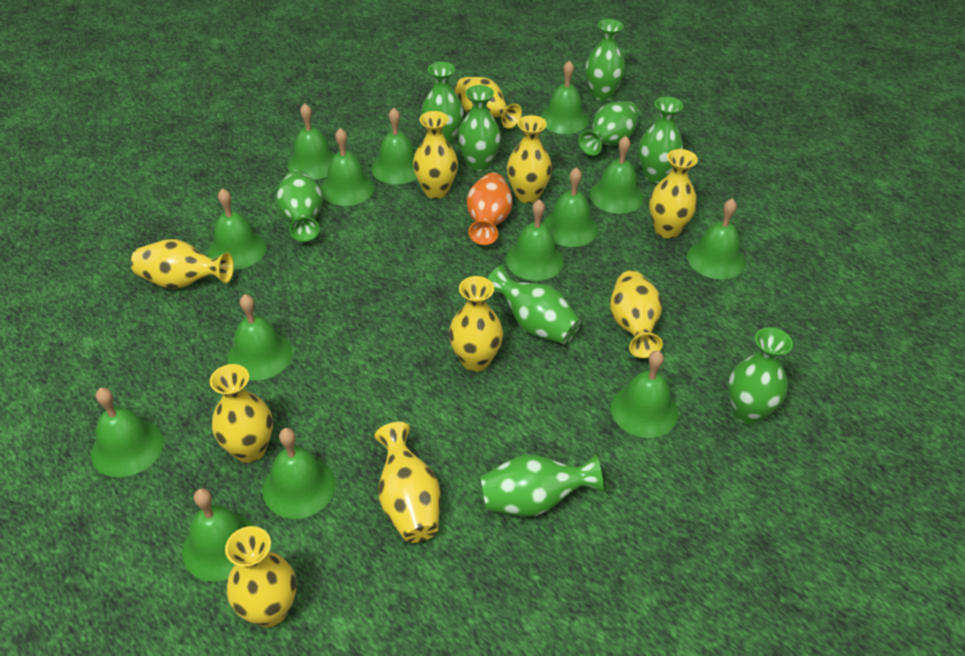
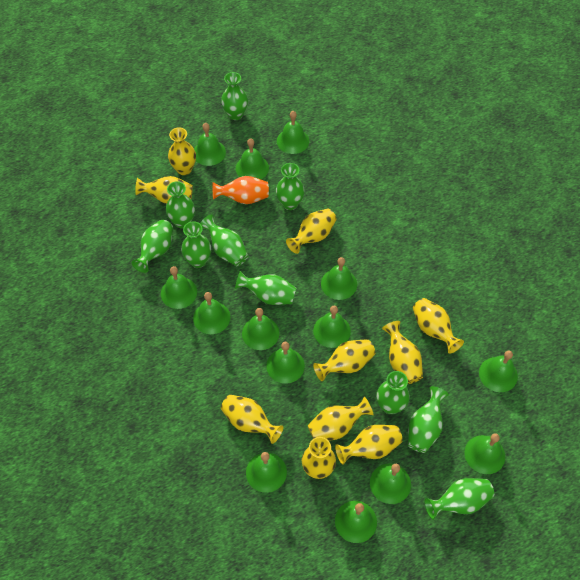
green vase: 9 -> 10

